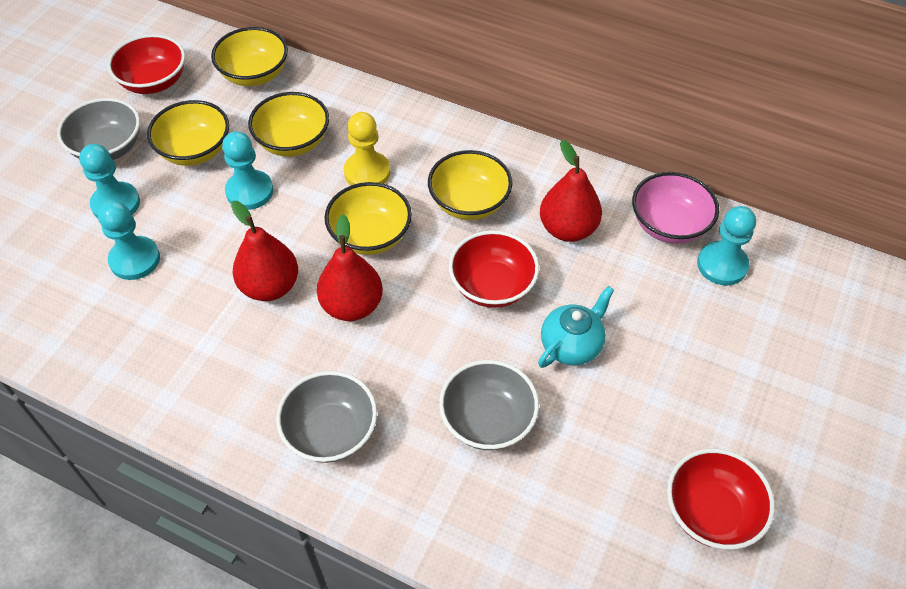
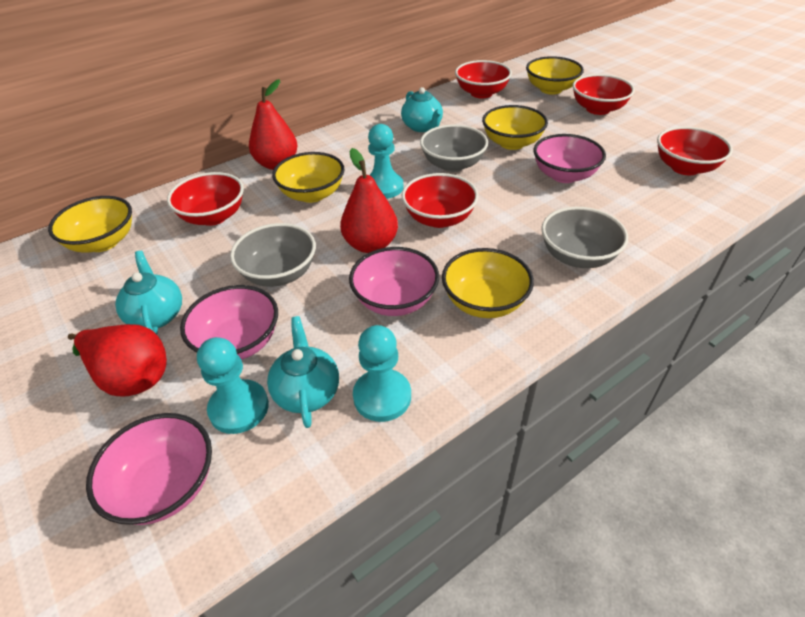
pink bowl: 1 -> 4
red bowl: 3 -> 5
turquoise pawn: 4 -> 3
turquoise teapot: 1 -> 3
yellow pawn: 1 -> 0

